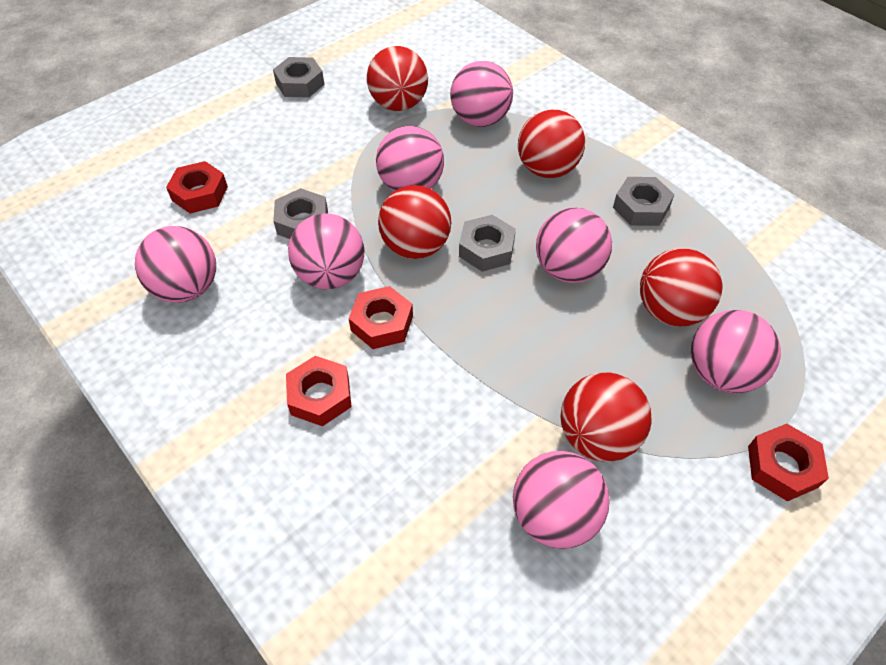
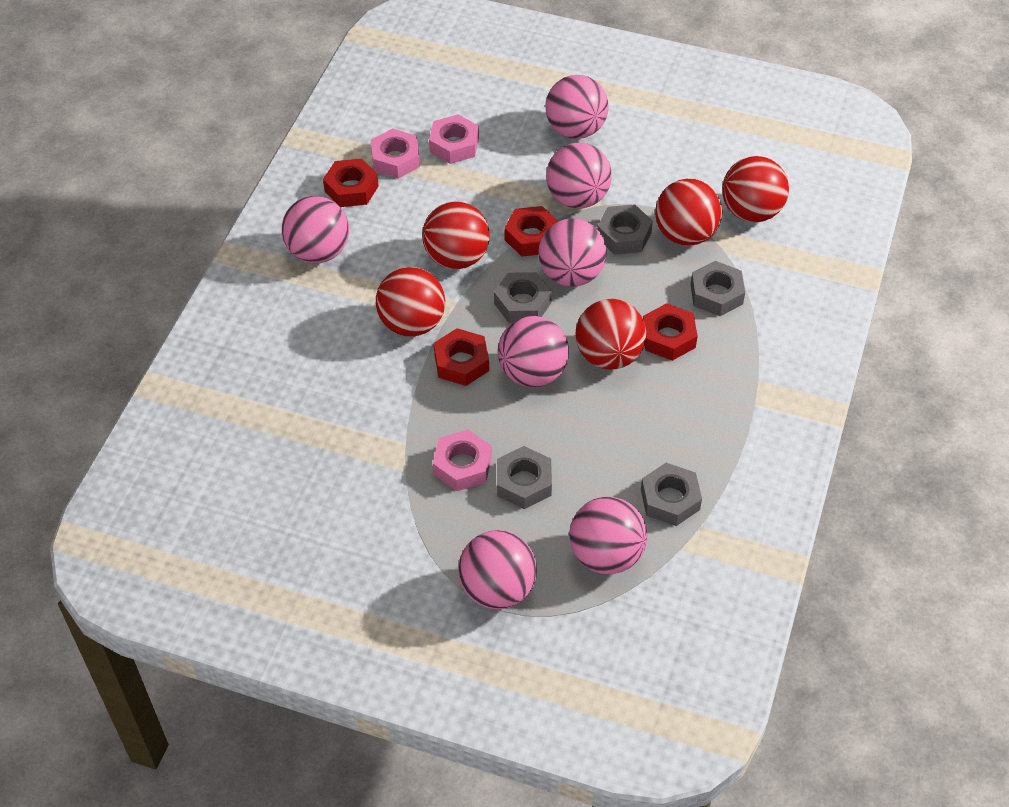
grey nut: 4 -> 5
pink nut: 0 -> 3

